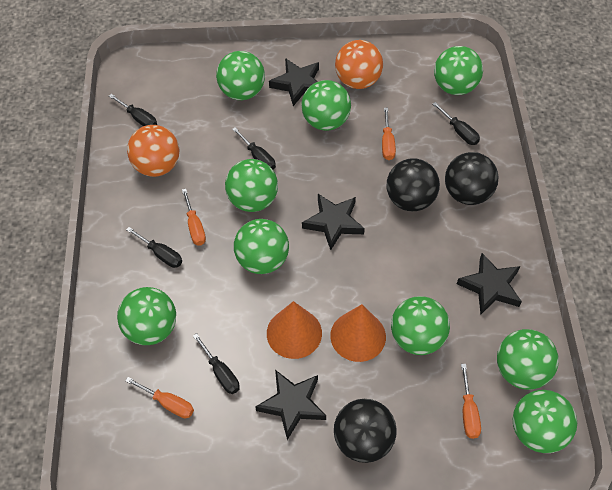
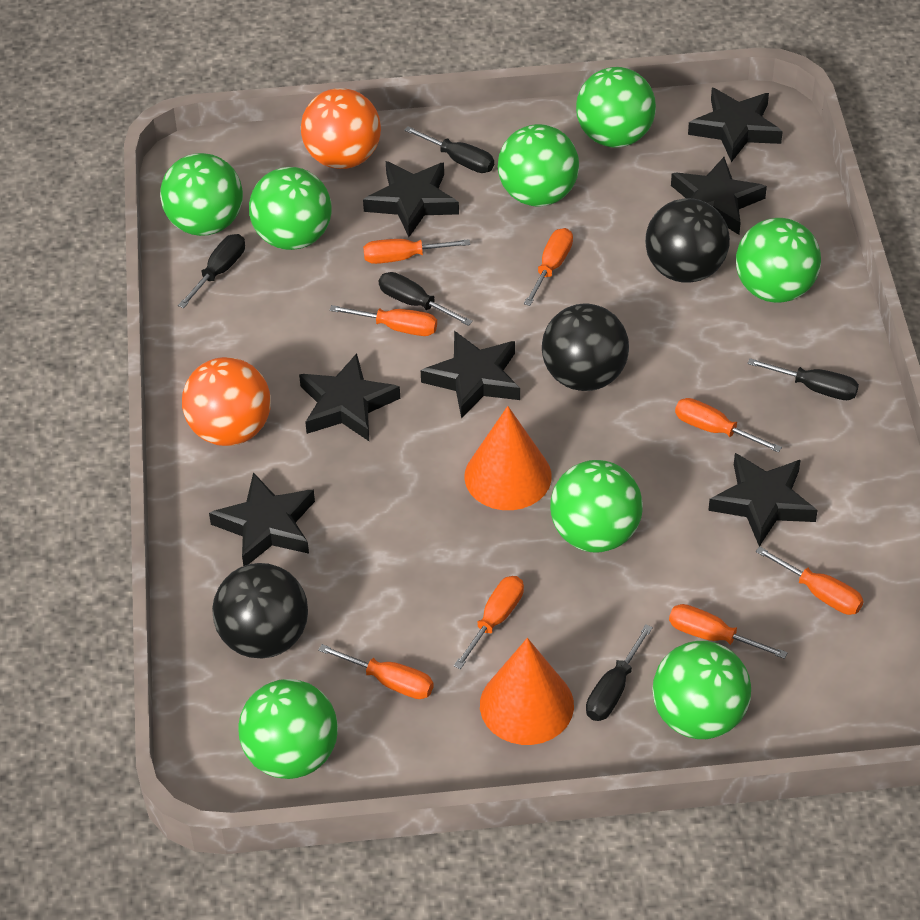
black star: 4 -> 7
green ball: 9 -> 8
orange screwdriver: 4 -> 8

